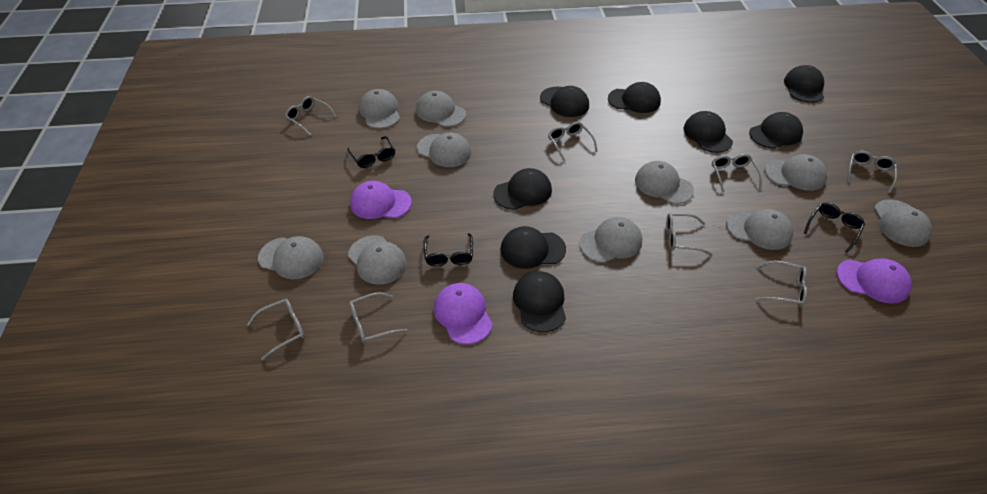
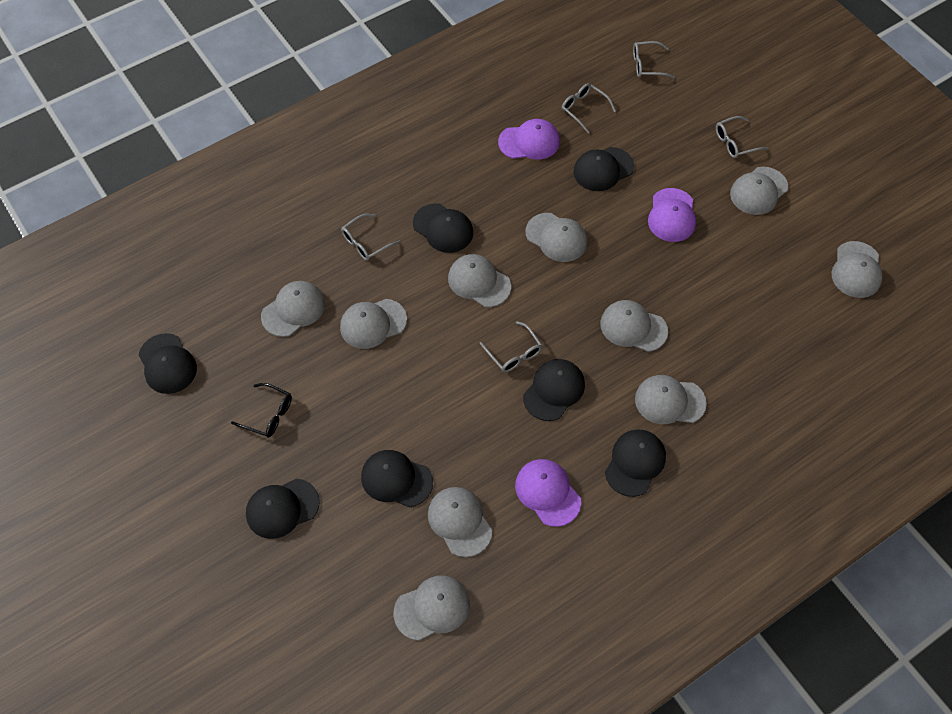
black cap: 8 -> 7
black glasses: 3 -> 1
grey glasses: 8 -> 5

